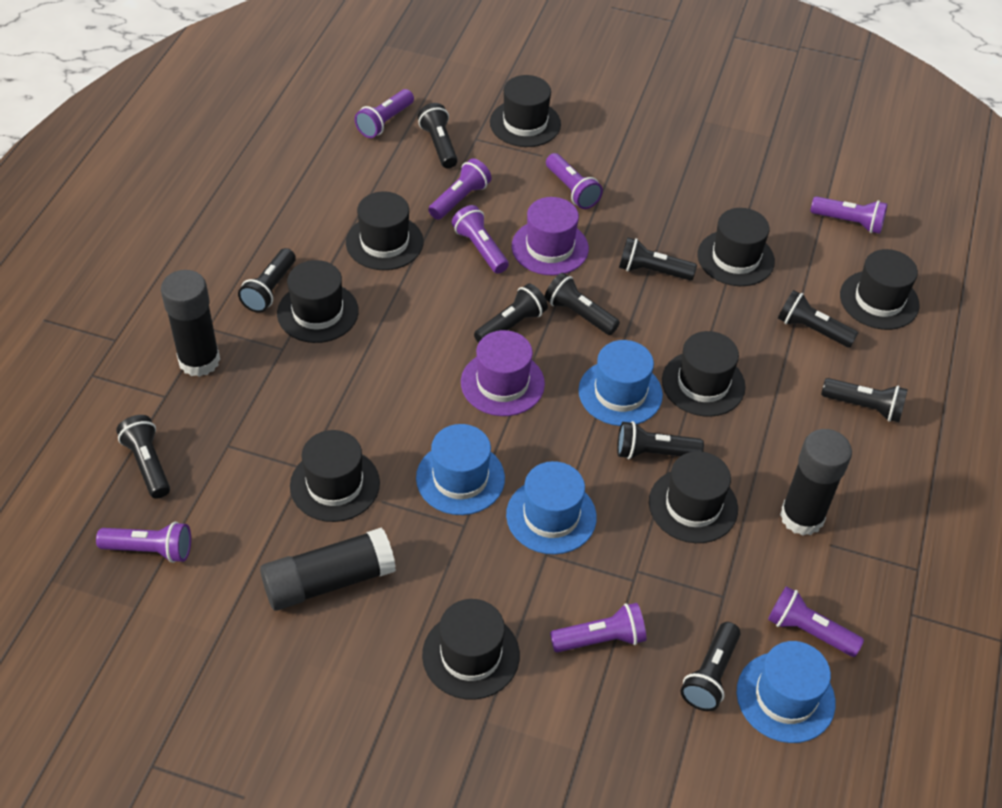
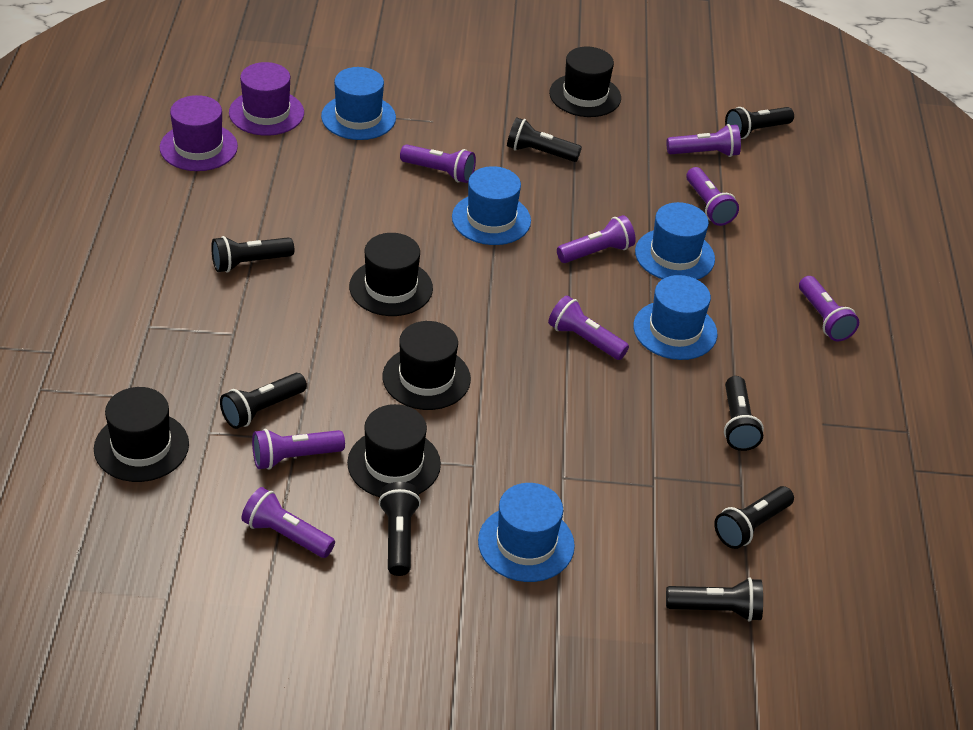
black flashlight: 10 -> 8
black glue stick: 3 -> 0
black hat: 9 -> 5
blue hat: 4 -> 5

